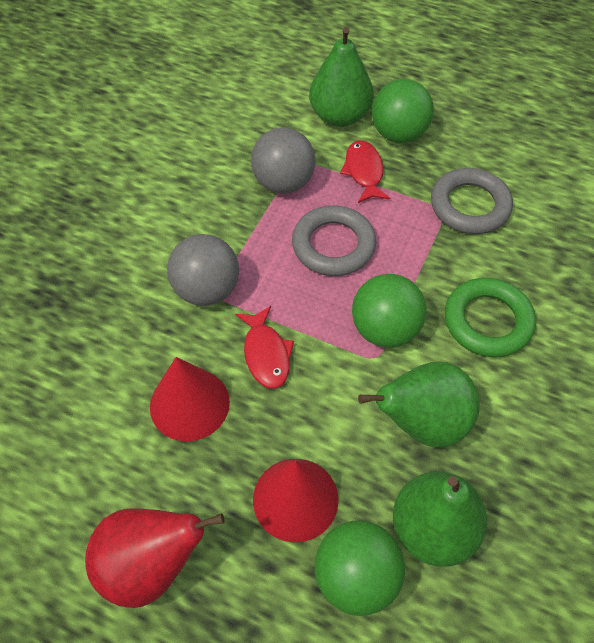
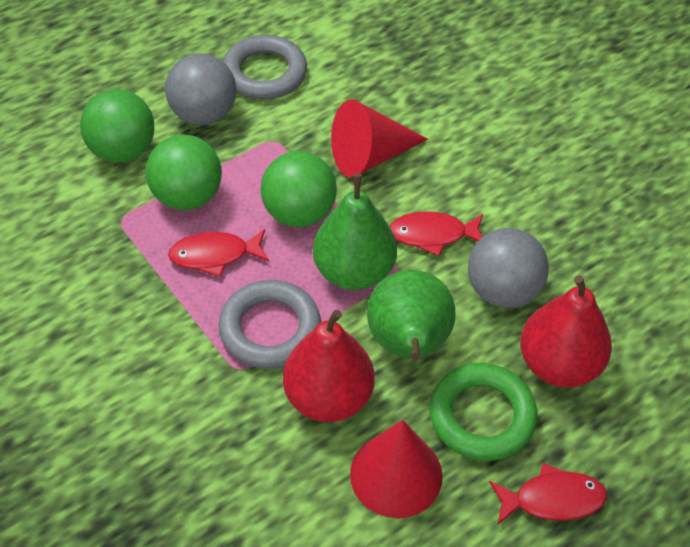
green pear: 3 -> 2
red fish: 2 -> 3
red pear: 1 -> 2

